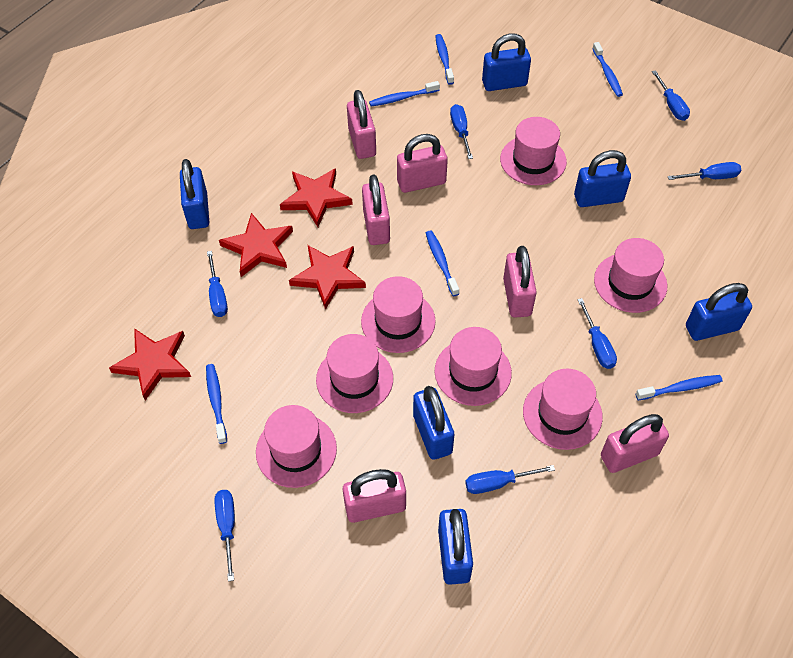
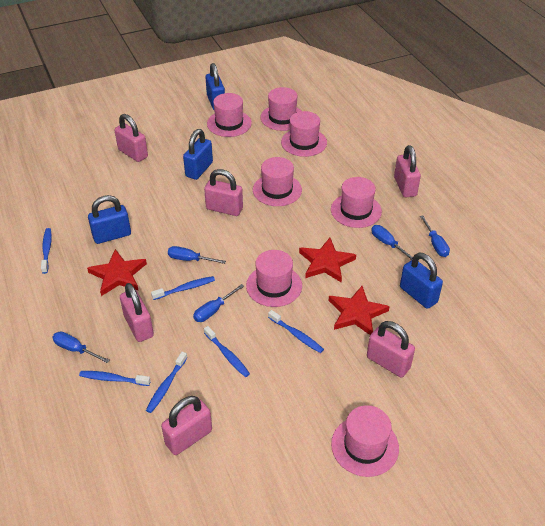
blue padlock: 6 -> 4
blue screwdriver: 7 -> 5
red star: 4 -> 3

